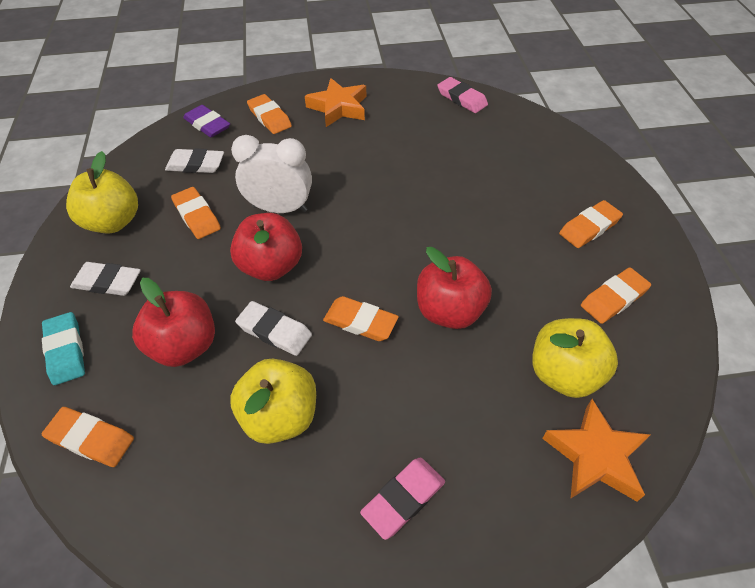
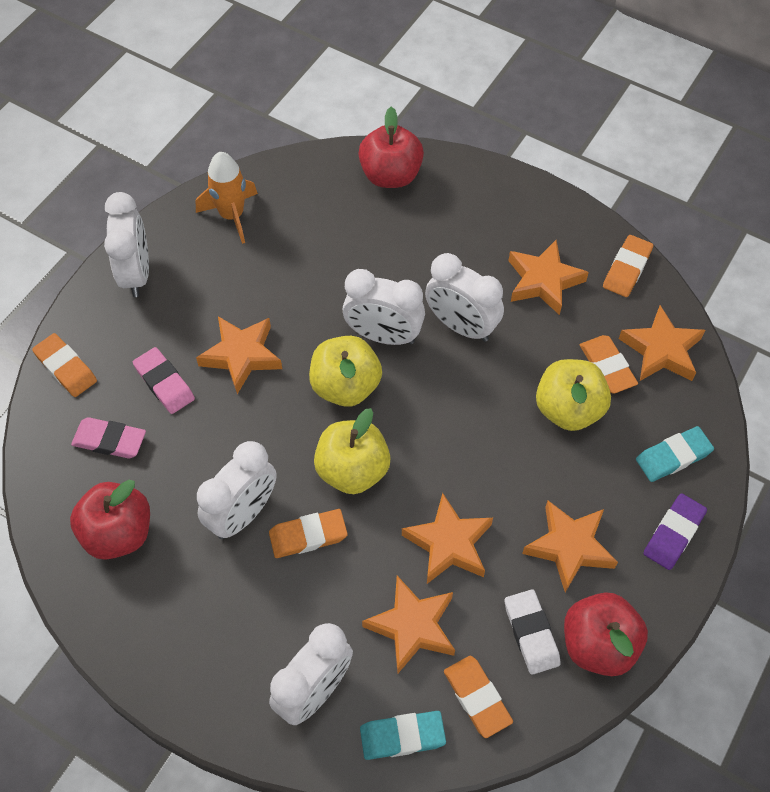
orange eraser: 6 -> 5
orange rocket: 0 -> 1
orange star: 2 -> 6
turquoise eraser: 1 -> 2
white clock: 1 -> 5
white eraser: 3 -> 1

